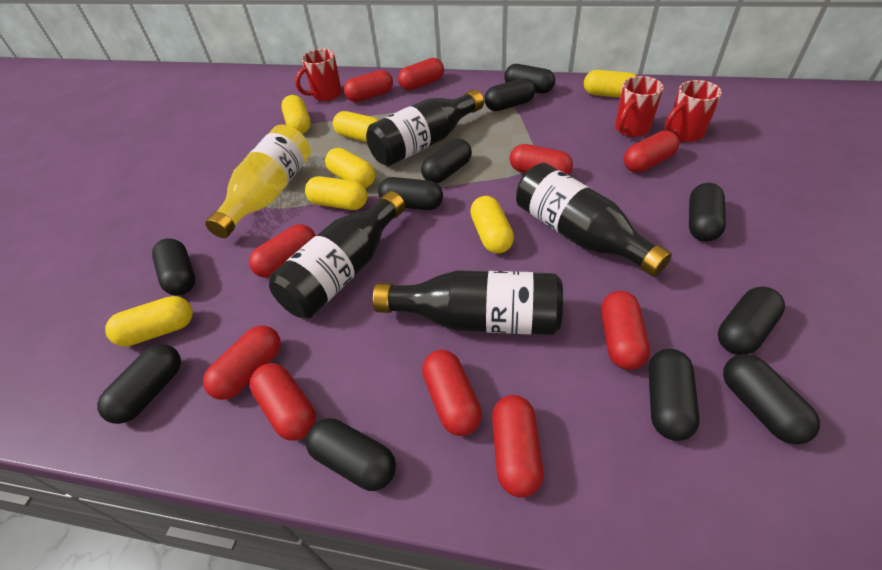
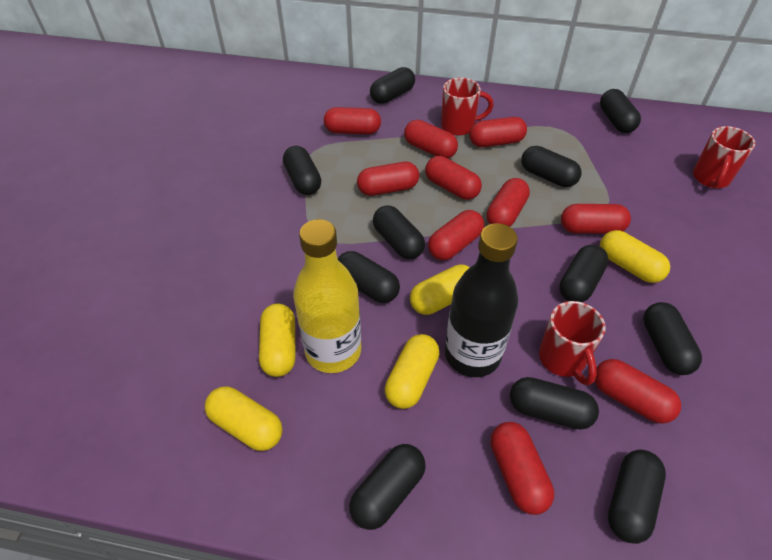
black bottle: 4 -> 1
yellow capsule: 7 -> 5

